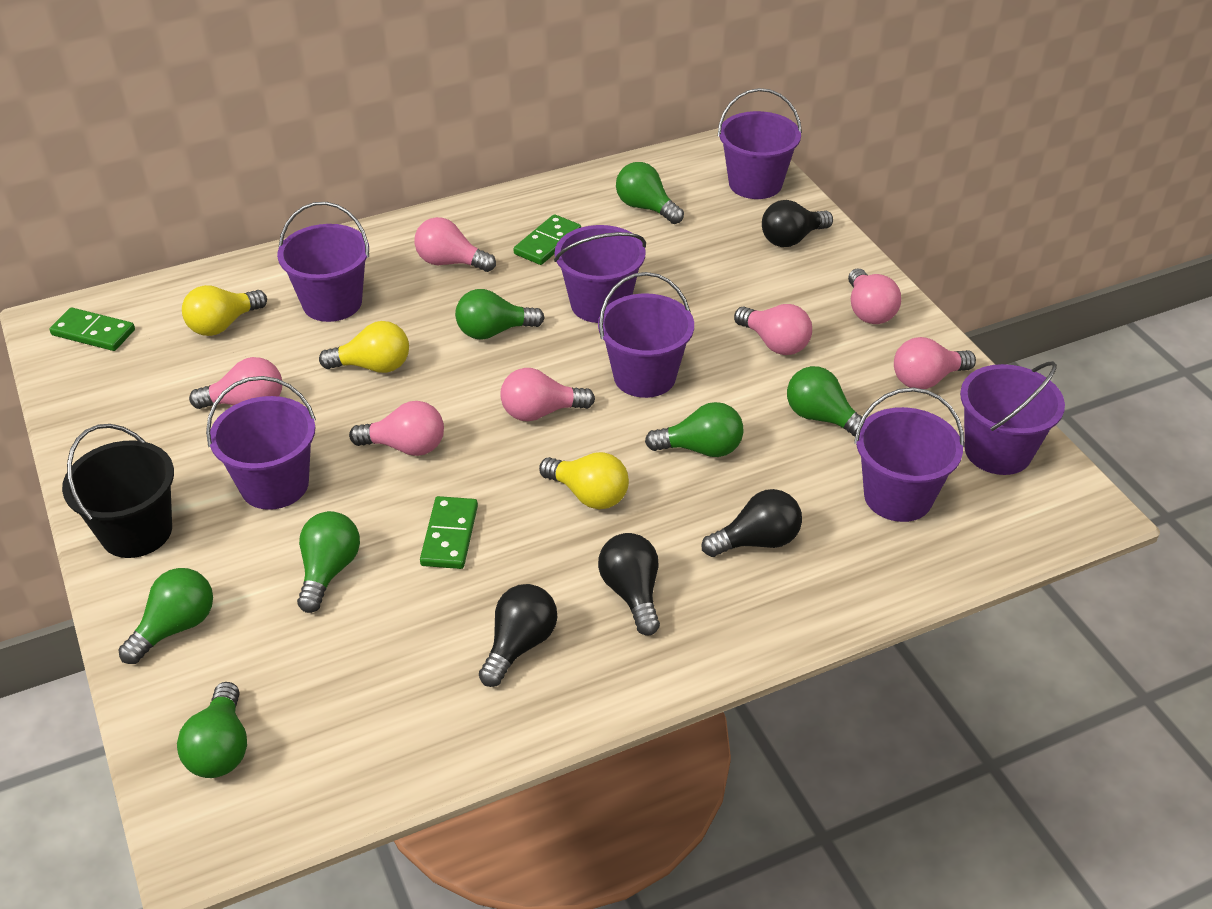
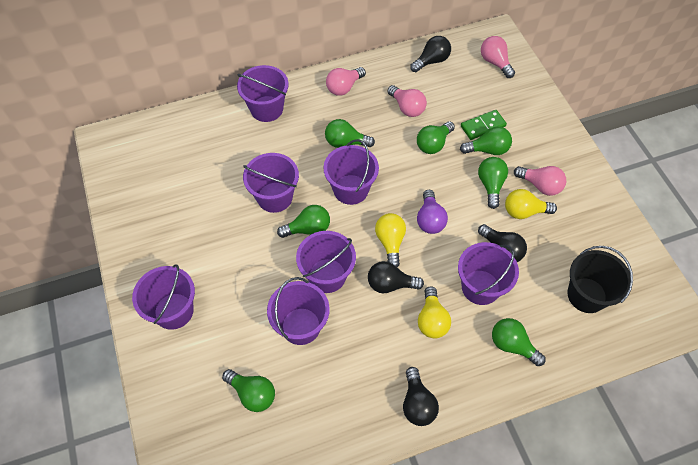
green domino: 3 -> 1
pink light bulb: 7 -> 4
purple light bulb: 0 -> 1

